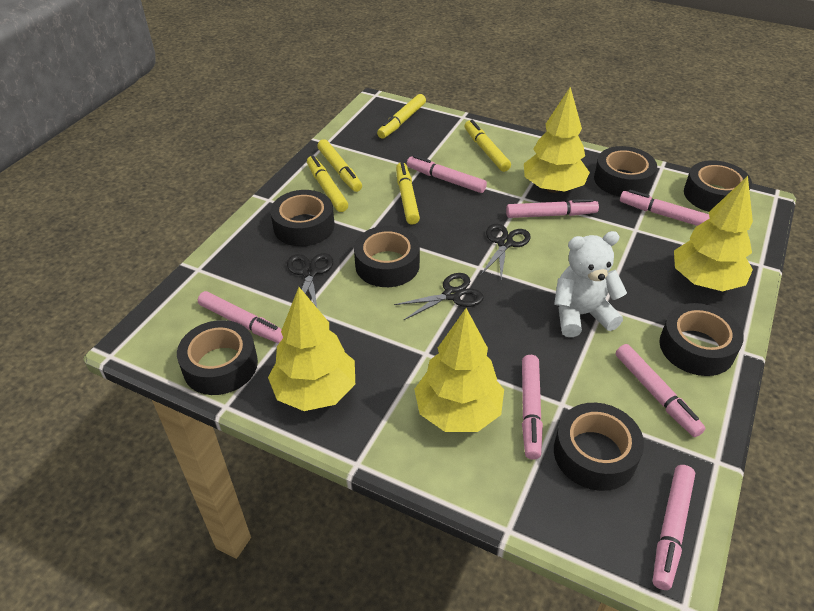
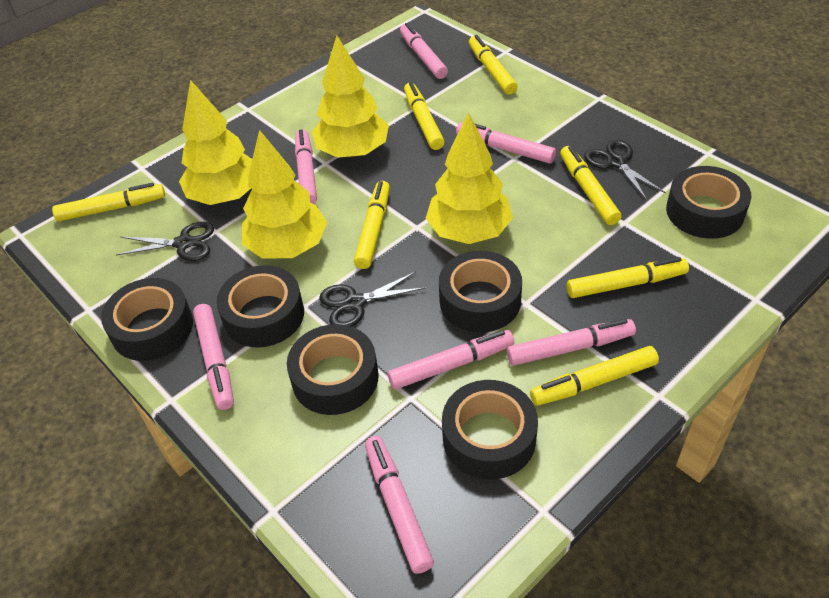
black tape: 7 -> 6
white teddy bear: 1 -> 0
yellow marker: 5 -> 7

